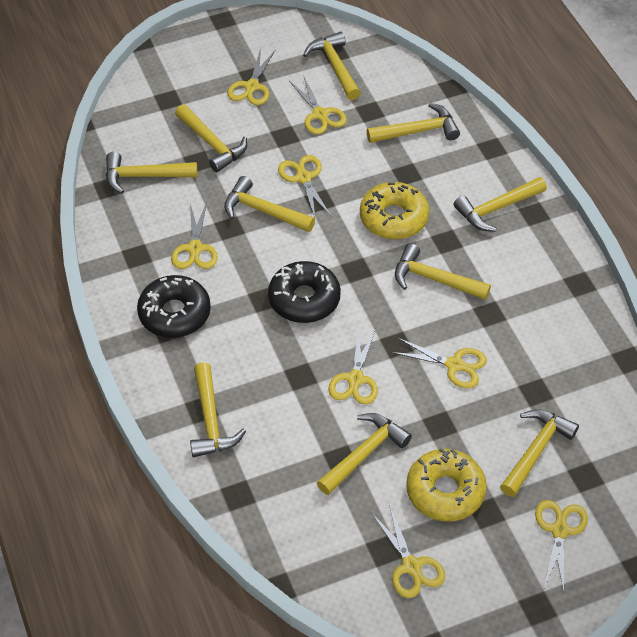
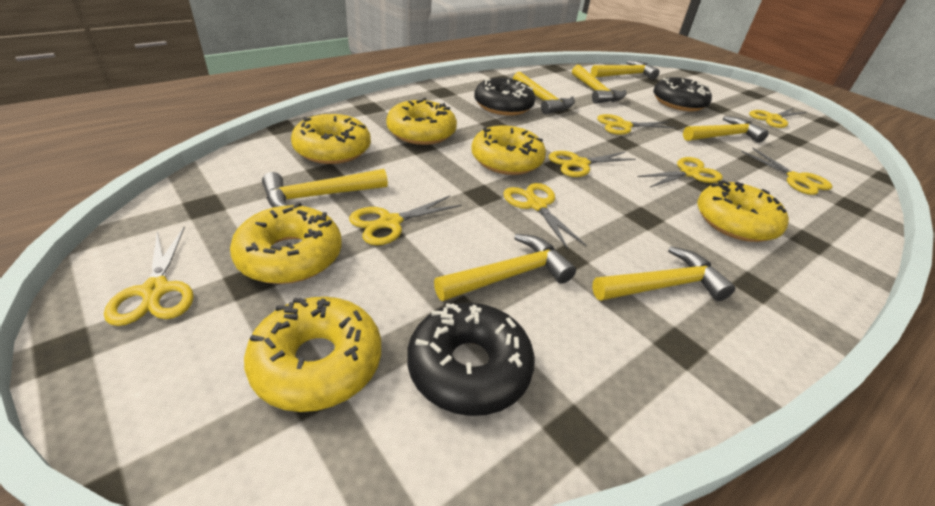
black donut: 2 -> 3
yellow donut: 2 -> 6
yellow hammer: 10 -> 7

